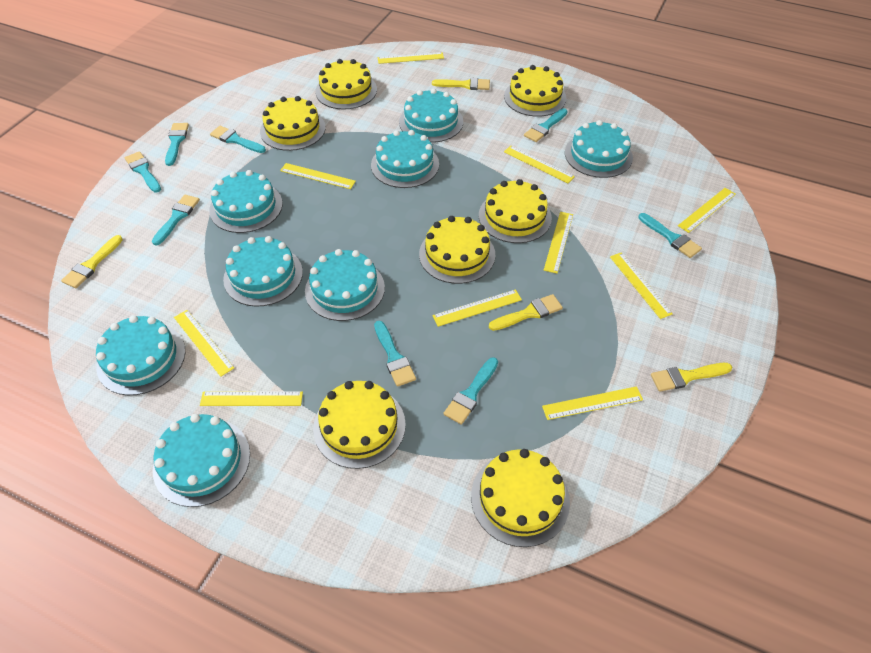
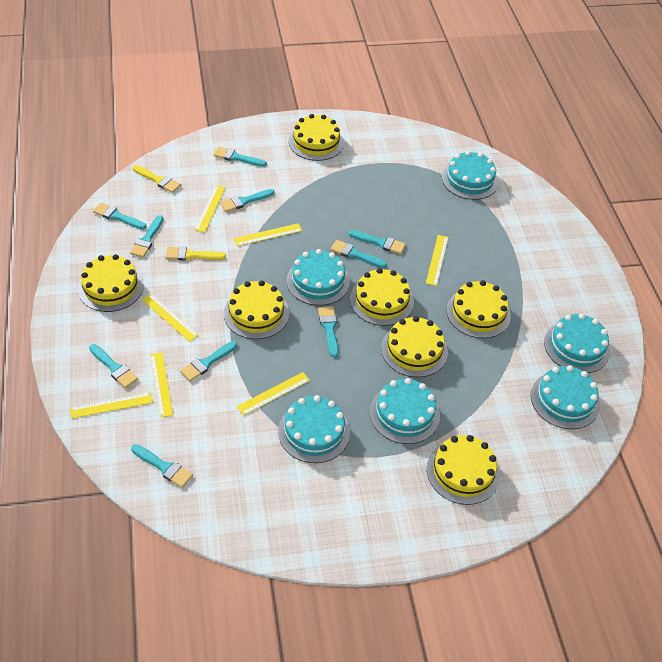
turquoise brush: 8 -> 10
turquoise cake: 8 -> 6
yellow brush: 4 -> 2
yellow ruler: 10 -> 7

